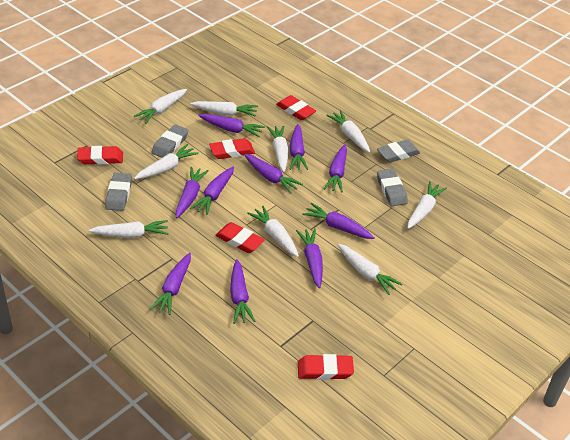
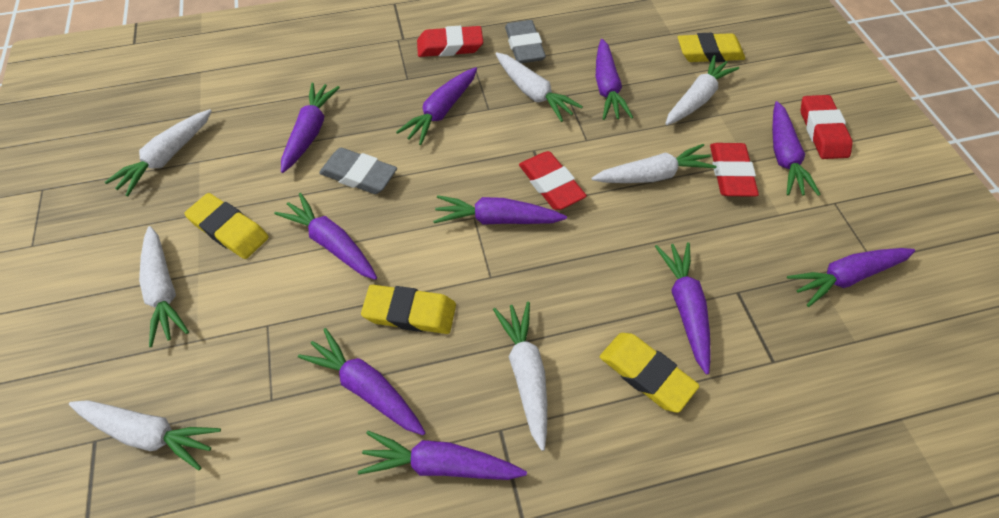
grey eraser: 4 -> 2
red eraser: 5 -> 4
white carrot: 9 -> 7
yellow eraser: 0 -> 4

